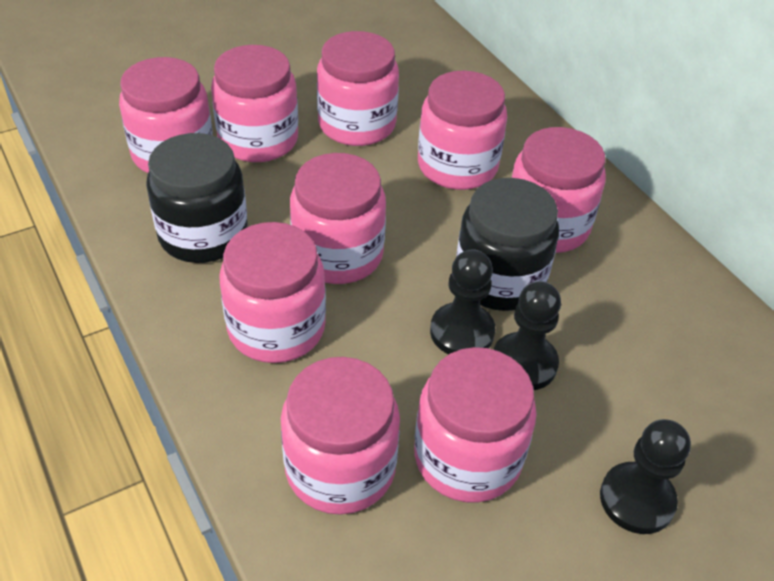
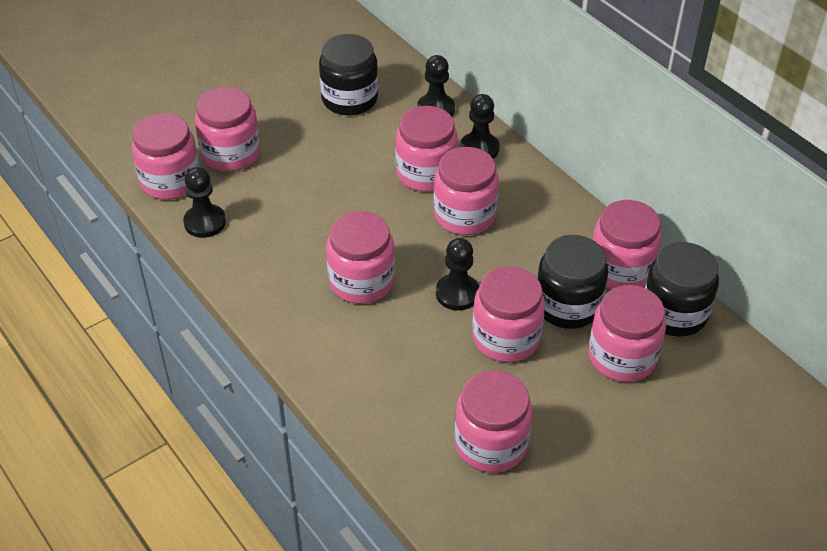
black jar: 2 -> 3
black pawn: 3 -> 4

